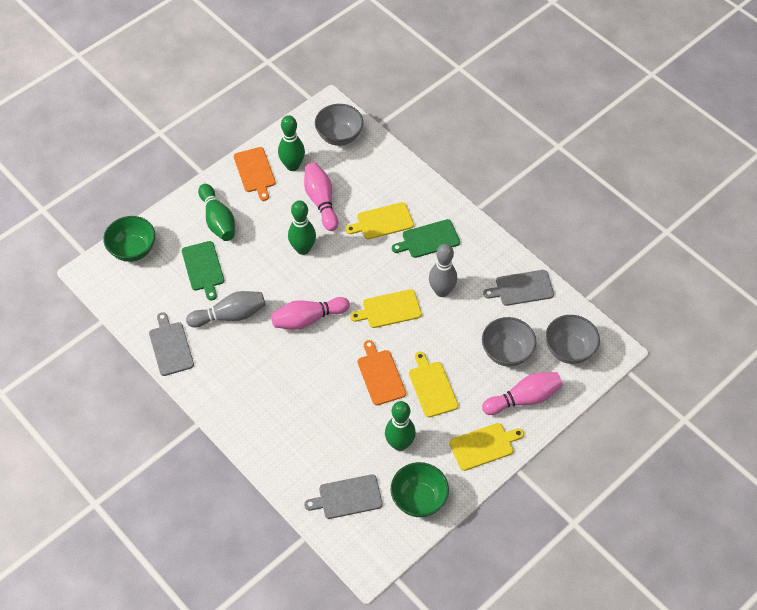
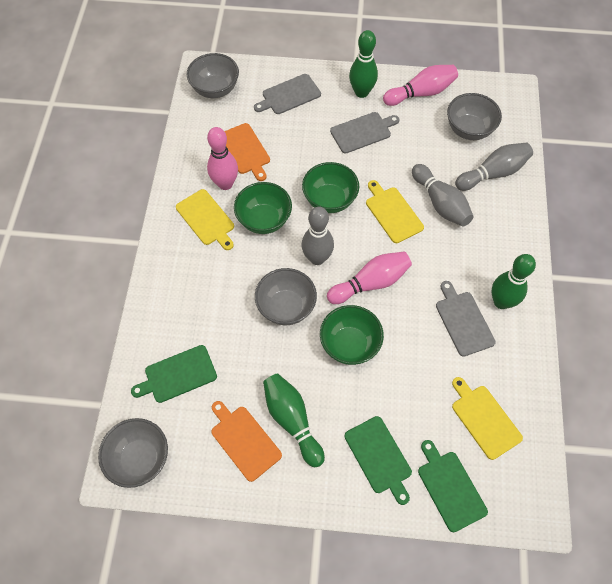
green bowl: 2 -> 3
green bowling pin: 4 -> 3
green cutting board: 2 -> 3
grey bowl: 3 -> 4
grey bowling pin: 2 -> 3
yellow cutting board: 4 -> 3

